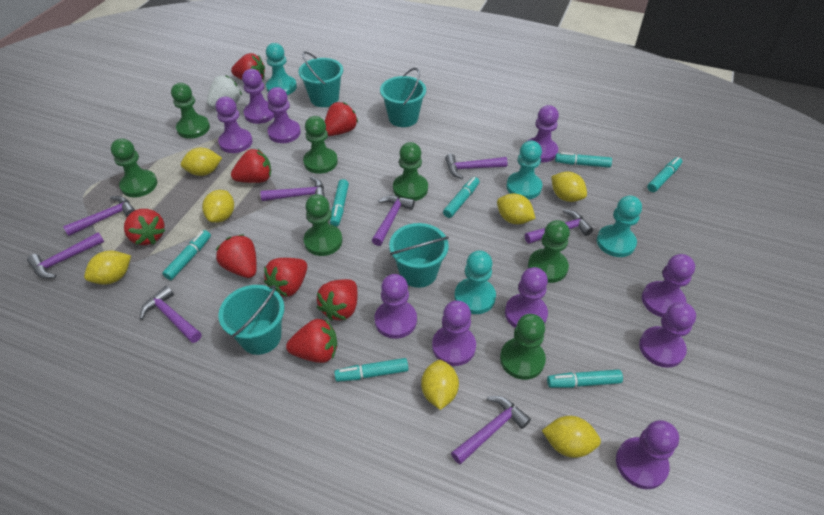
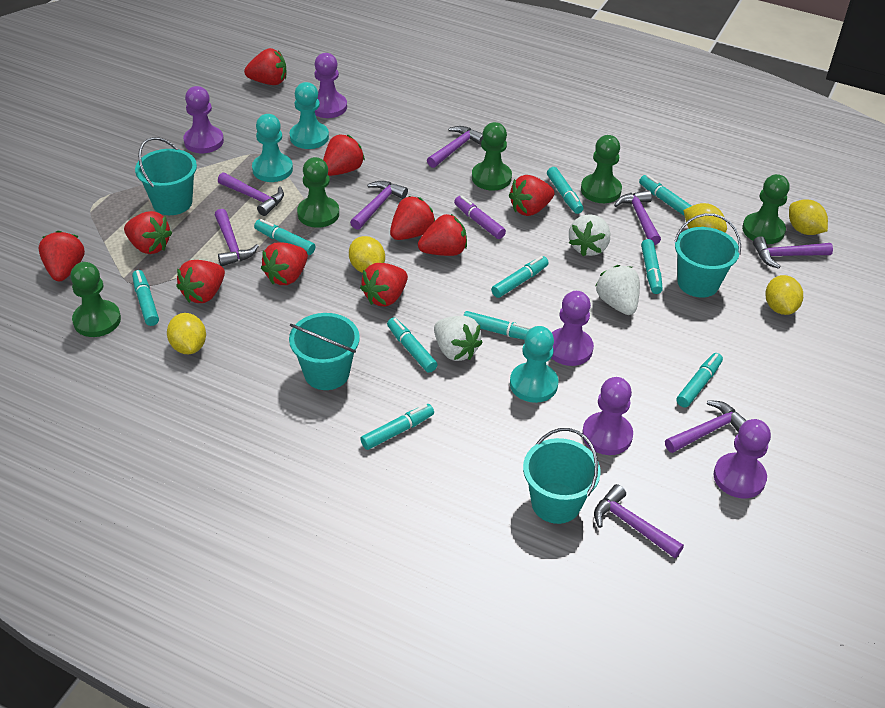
green pawn: 7 -> 5
purple marker: 0 -> 1
purple pawn: 10 -> 5
red strawberry: 8 -> 10
turquoise marker: 7 -> 10
turquoise pawn: 4 -> 3
white strawberry: 1 -> 3
yellow lemon: 7 -> 5

